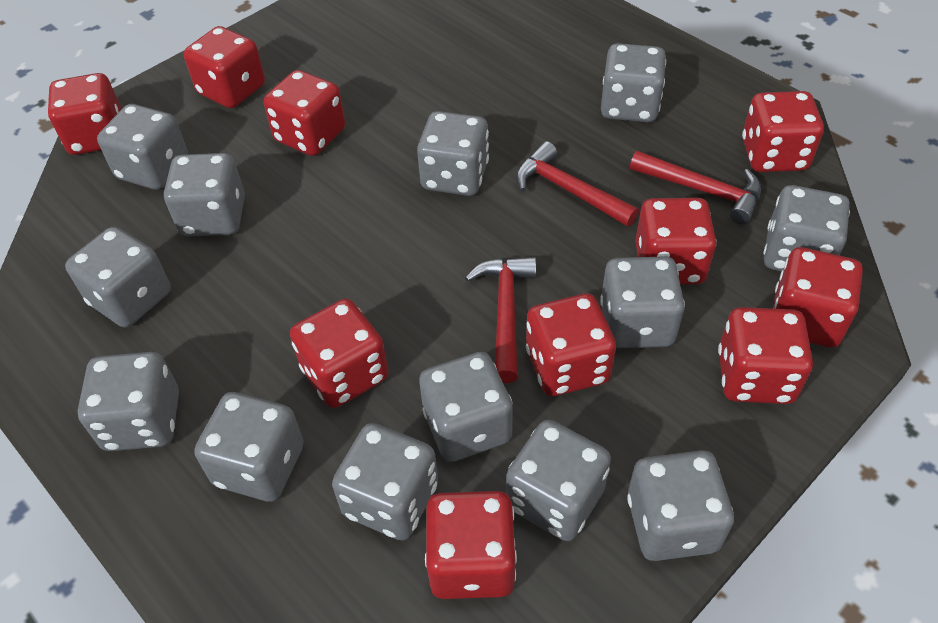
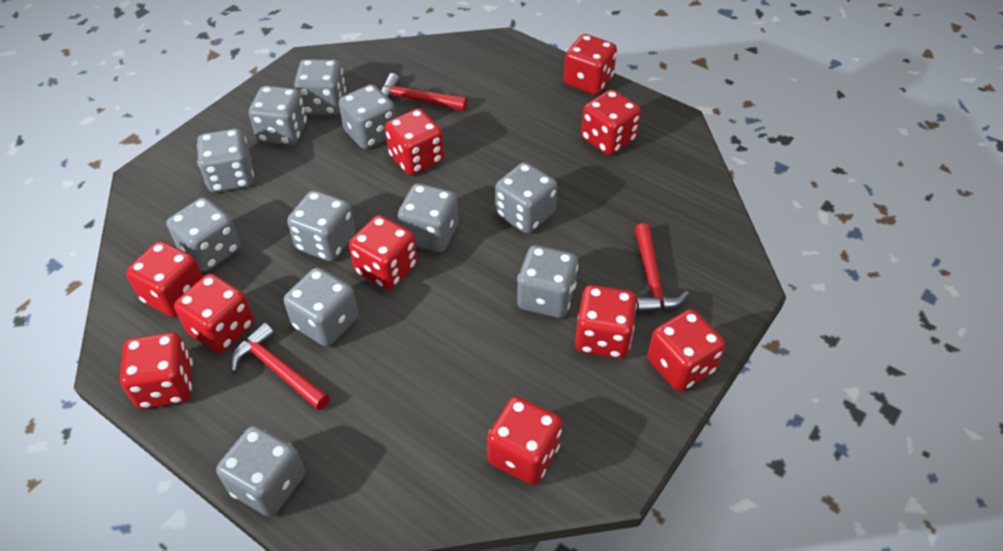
grey dice: 13 -> 11

